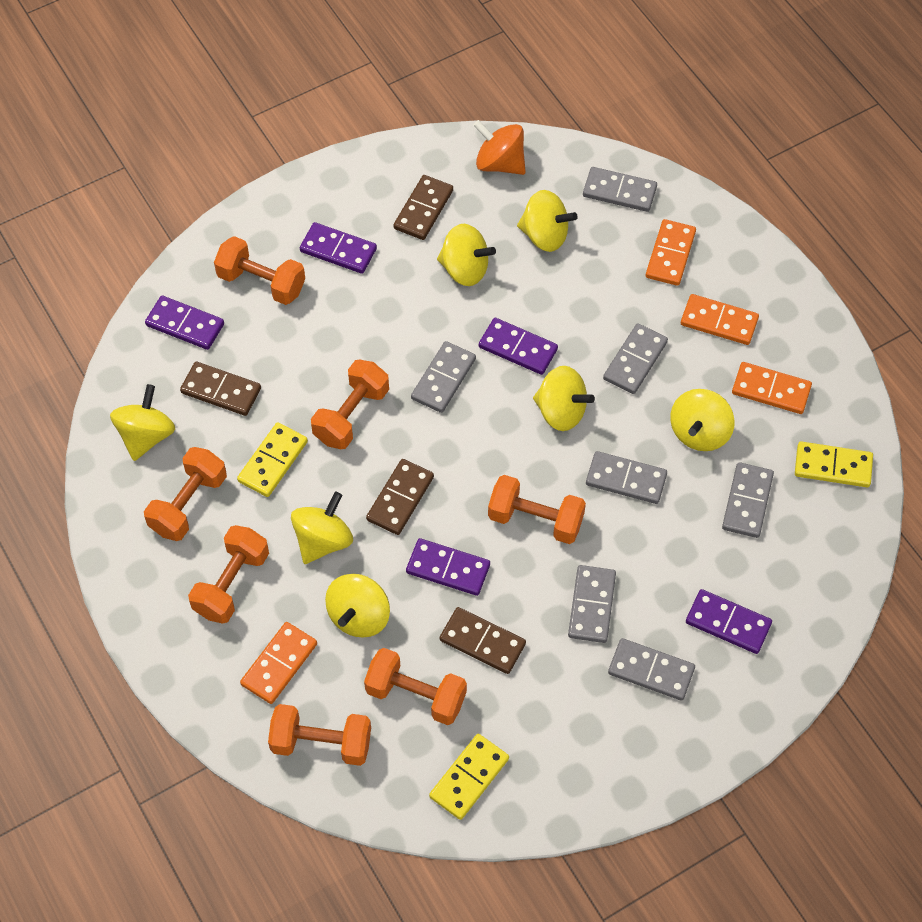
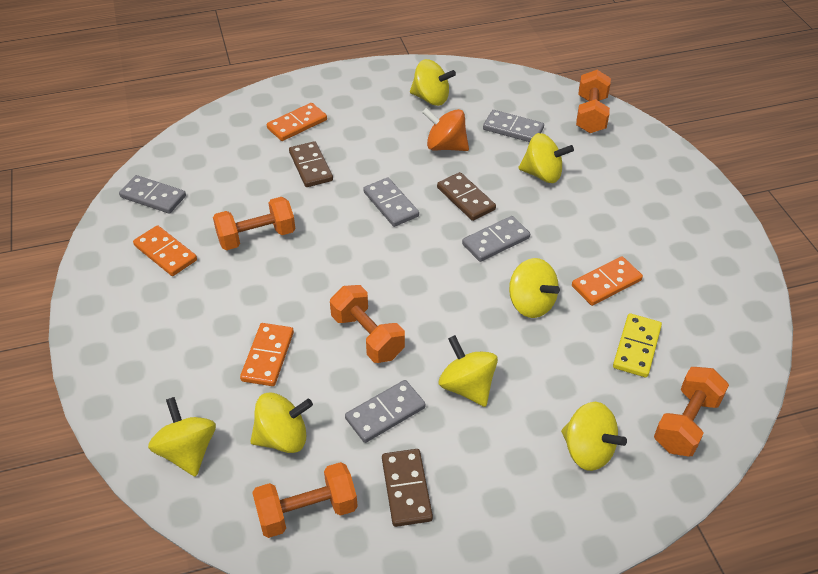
brown domino: 4 -> 3
grey domino: 7 -> 5
orange dumbbell: 7 -> 5
purple domino: 5 -> 0
yellow domino: 3 -> 1

